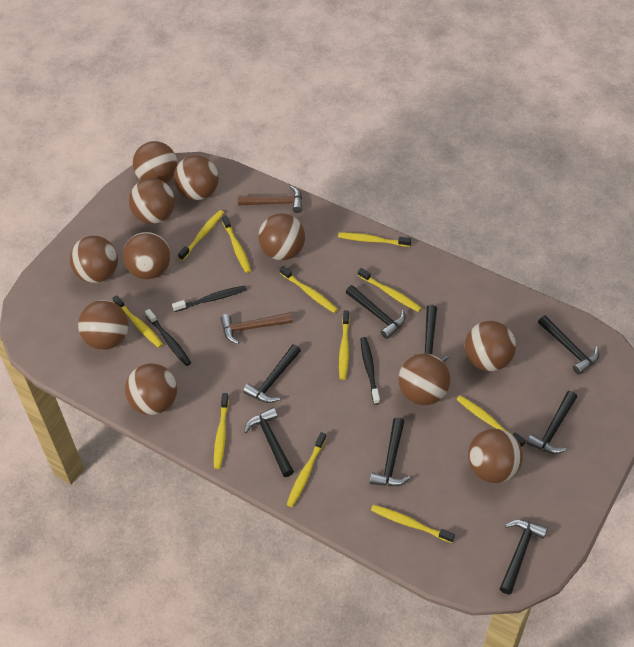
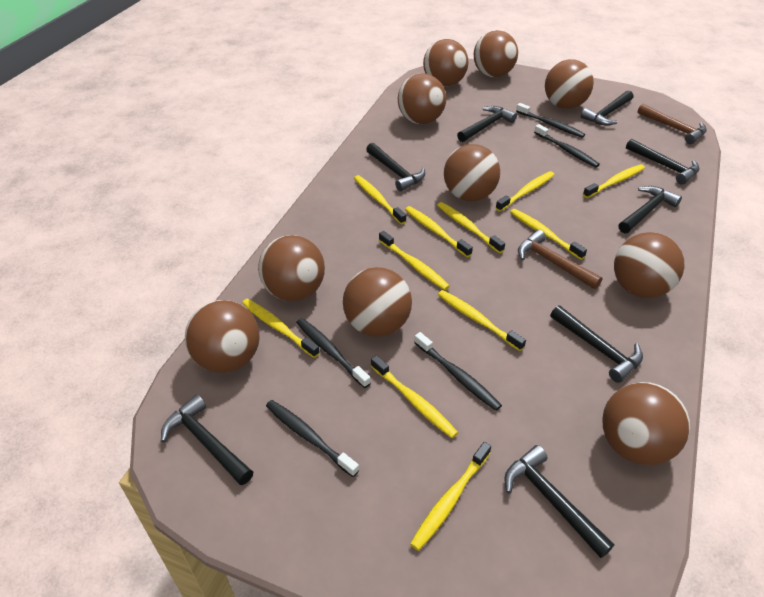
black toothbrush: 3 -> 5
brown ball: 11 -> 10

